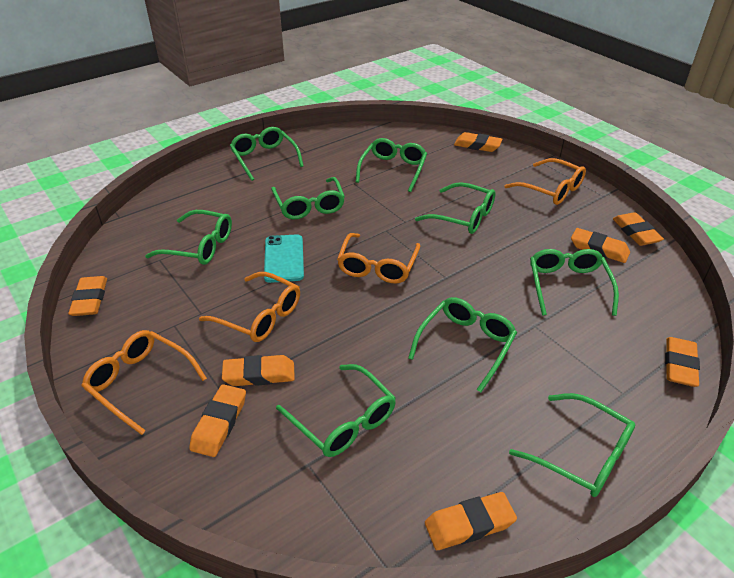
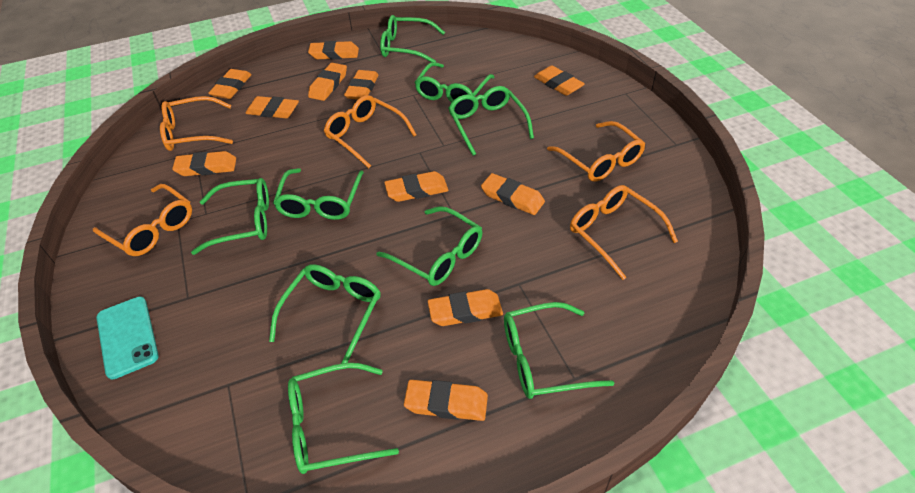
orange eraser: 8 -> 11
orange glasses: 4 -> 5

